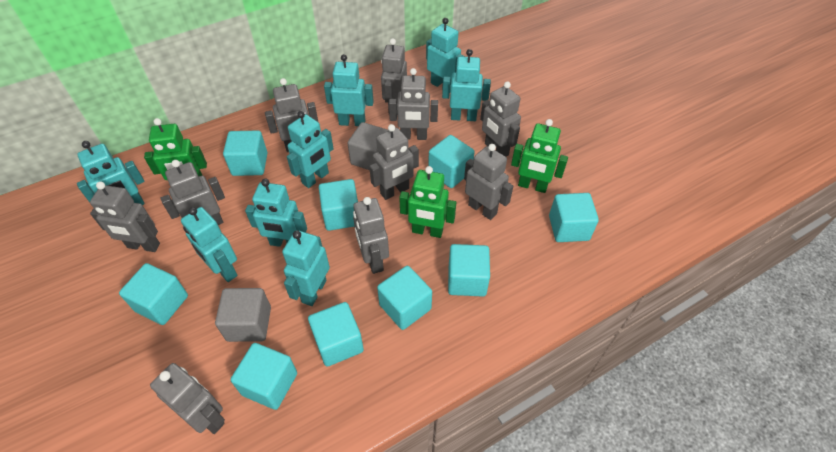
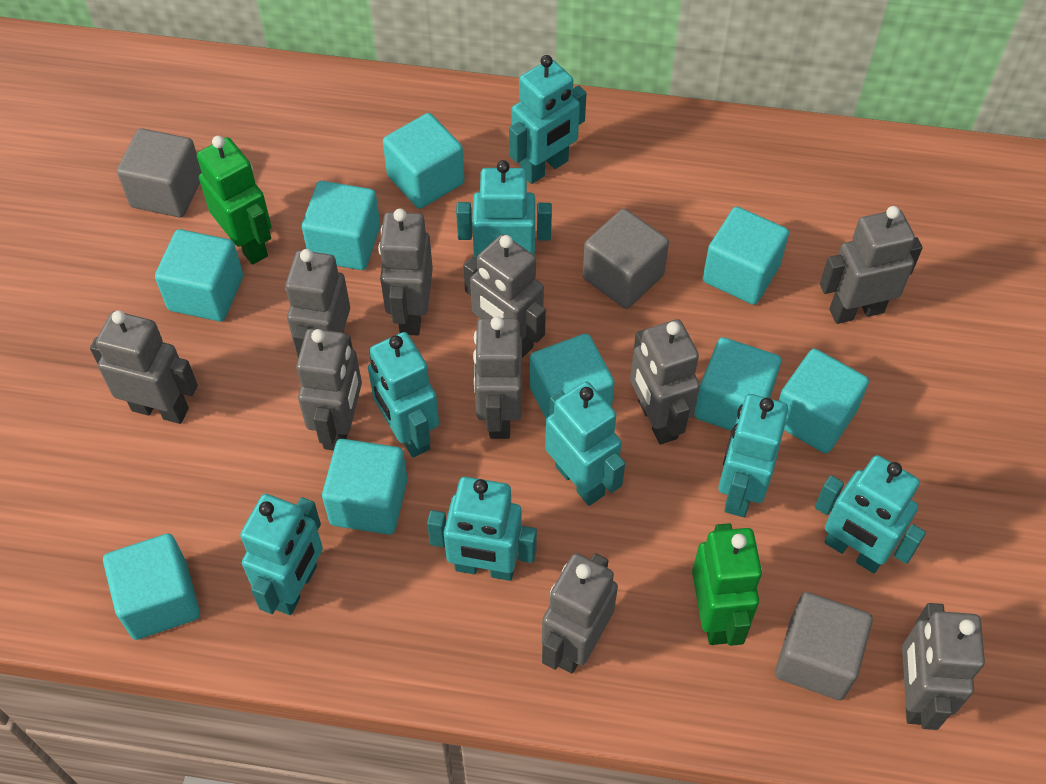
green robot: 3 -> 2
grey cube: 2 -> 3

